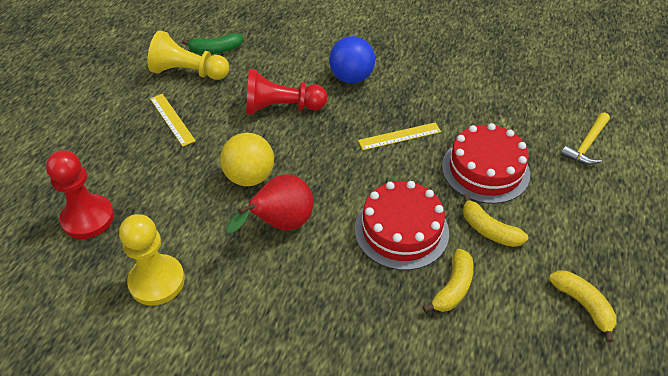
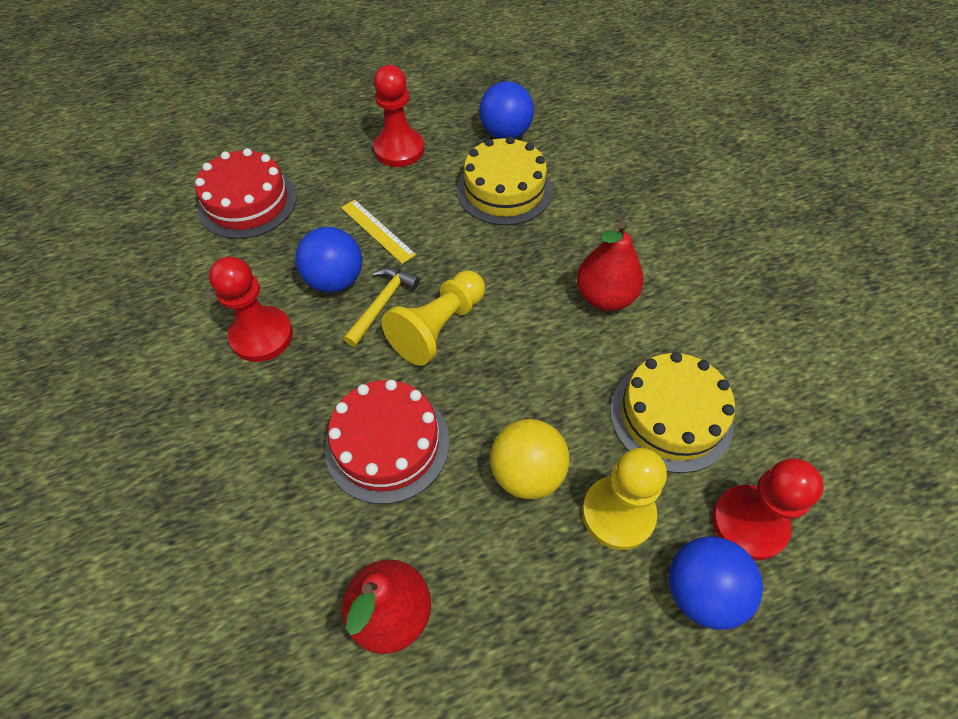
blue ball: 1 -> 3
green banana: 1 -> 0
red pawn: 2 -> 3
red pear: 1 -> 2
yellow banana: 3 -> 0
yellow cake: 0 -> 2
yellow ruler: 2 -> 1

